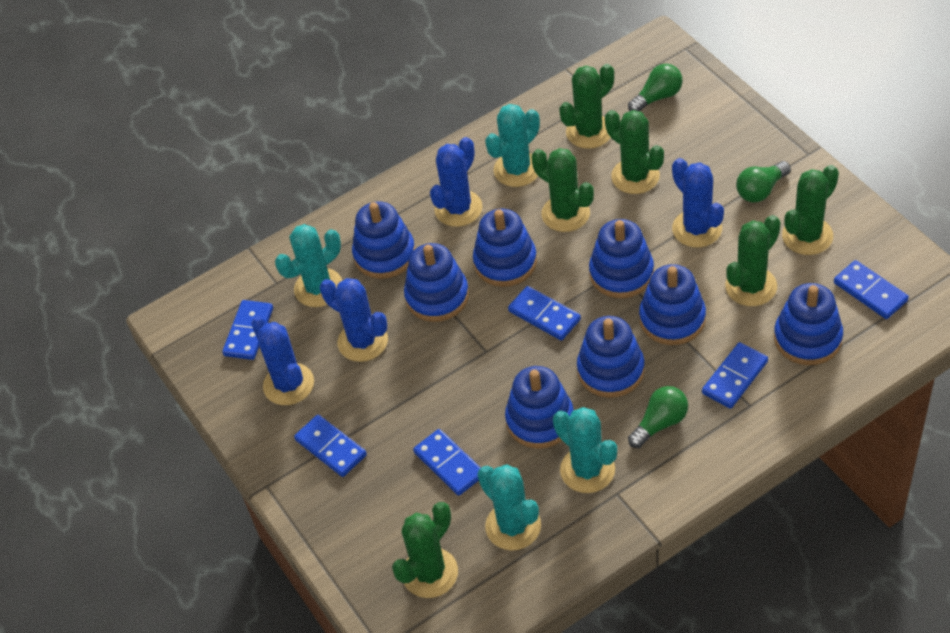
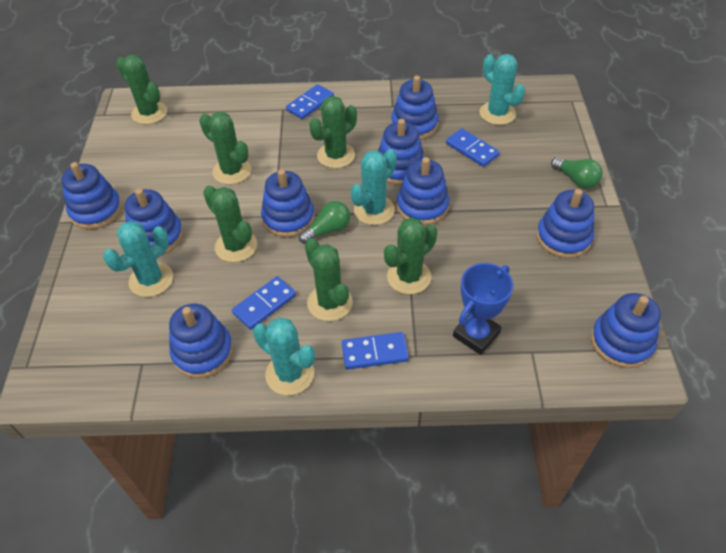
blue cactus: 4 -> 0
blue domino: 6 -> 4
blue stacking toy: 8 -> 9
blue trophy: 0 -> 1
green light bulb: 3 -> 2

